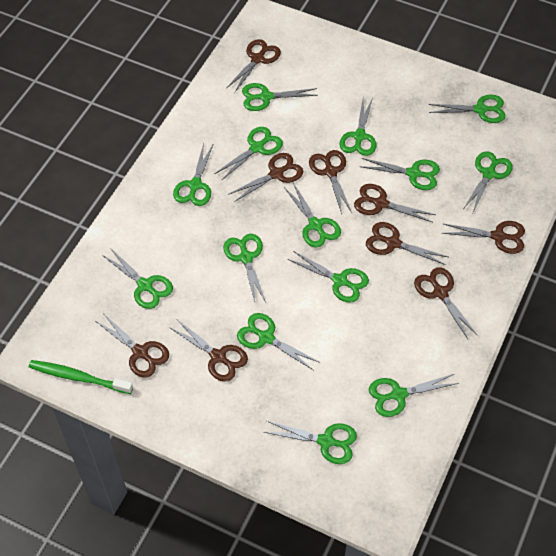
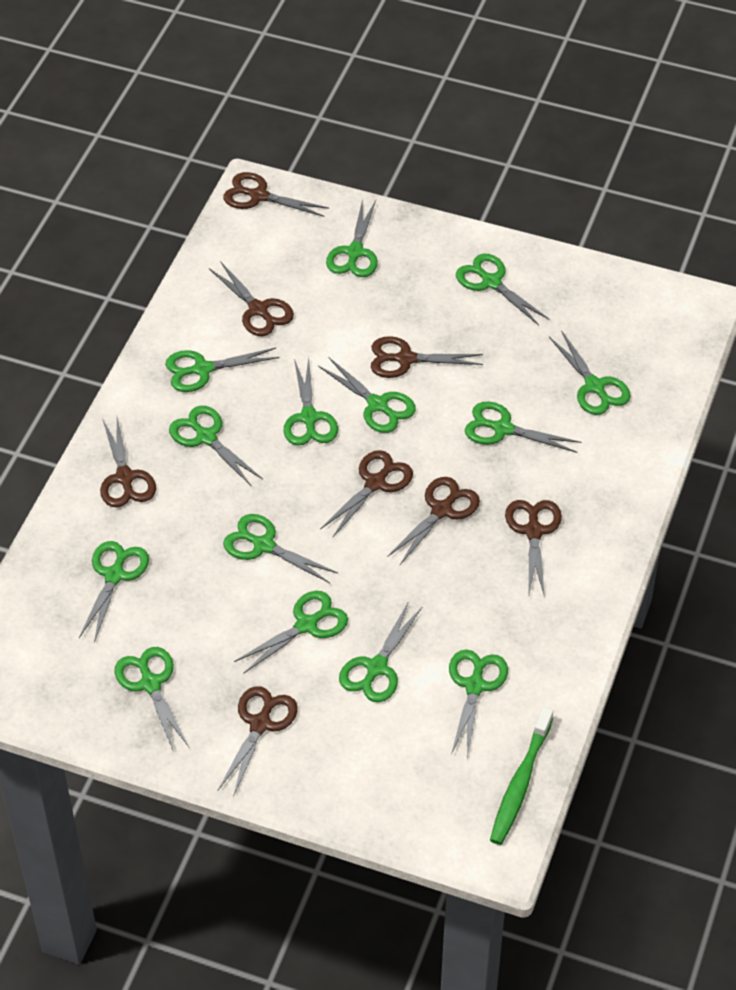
brown scissors: 9 -> 8

